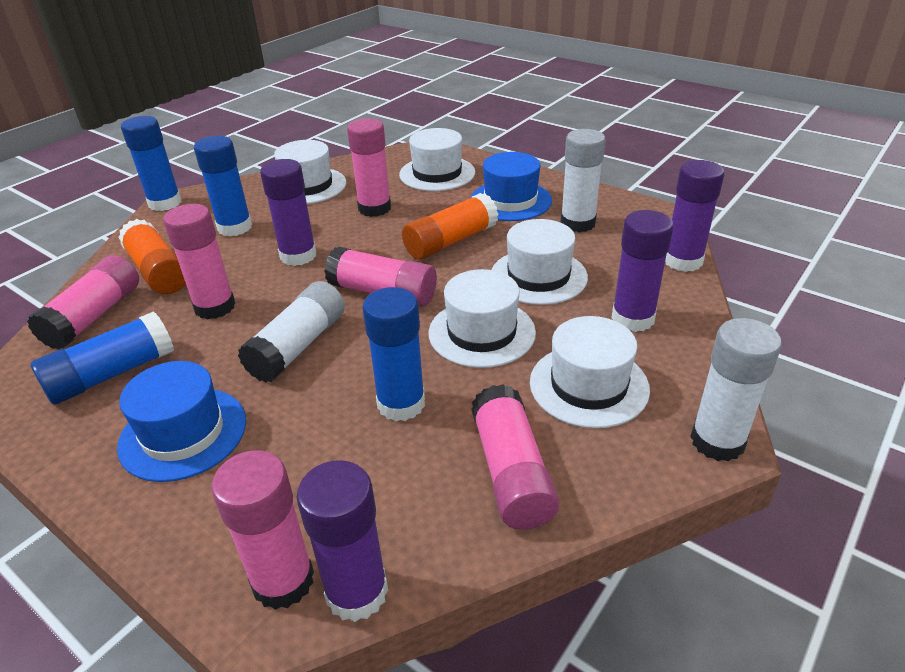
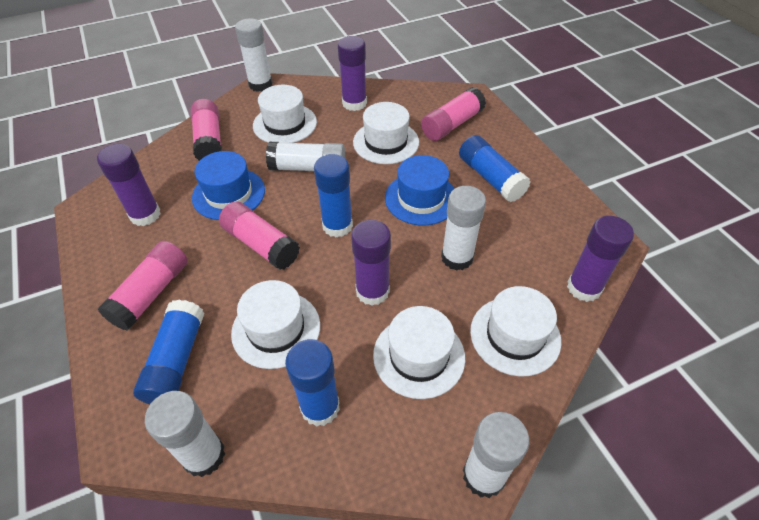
orange glue stick: 2 -> 0
pink glue stick: 6 -> 4
white glue stick: 3 -> 5

